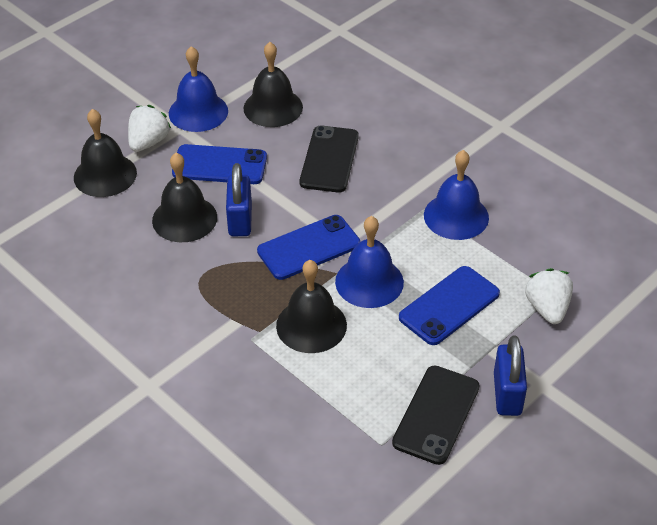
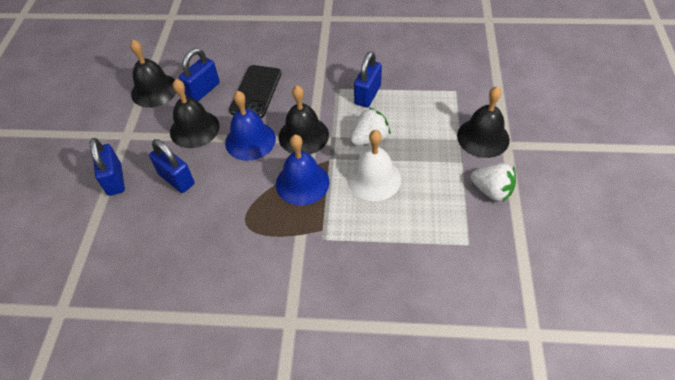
black phone: 2 -> 1
blue bell: 3 -> 2
blue padlock: 2 -> 4
blue phone: 3 -> 0
white bell: 0 -> 1

